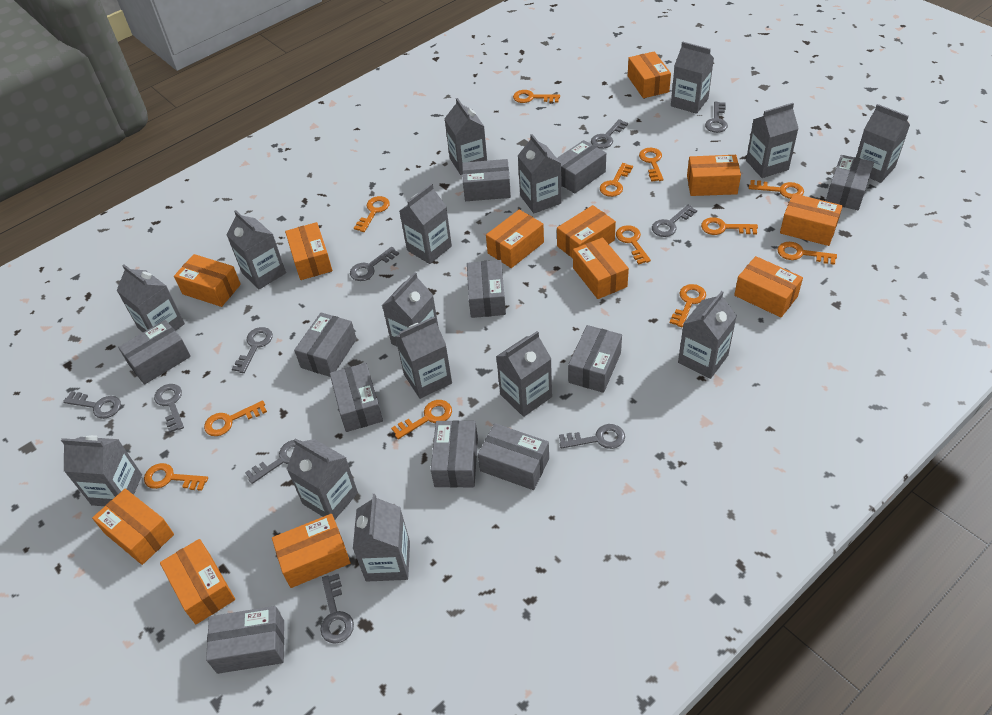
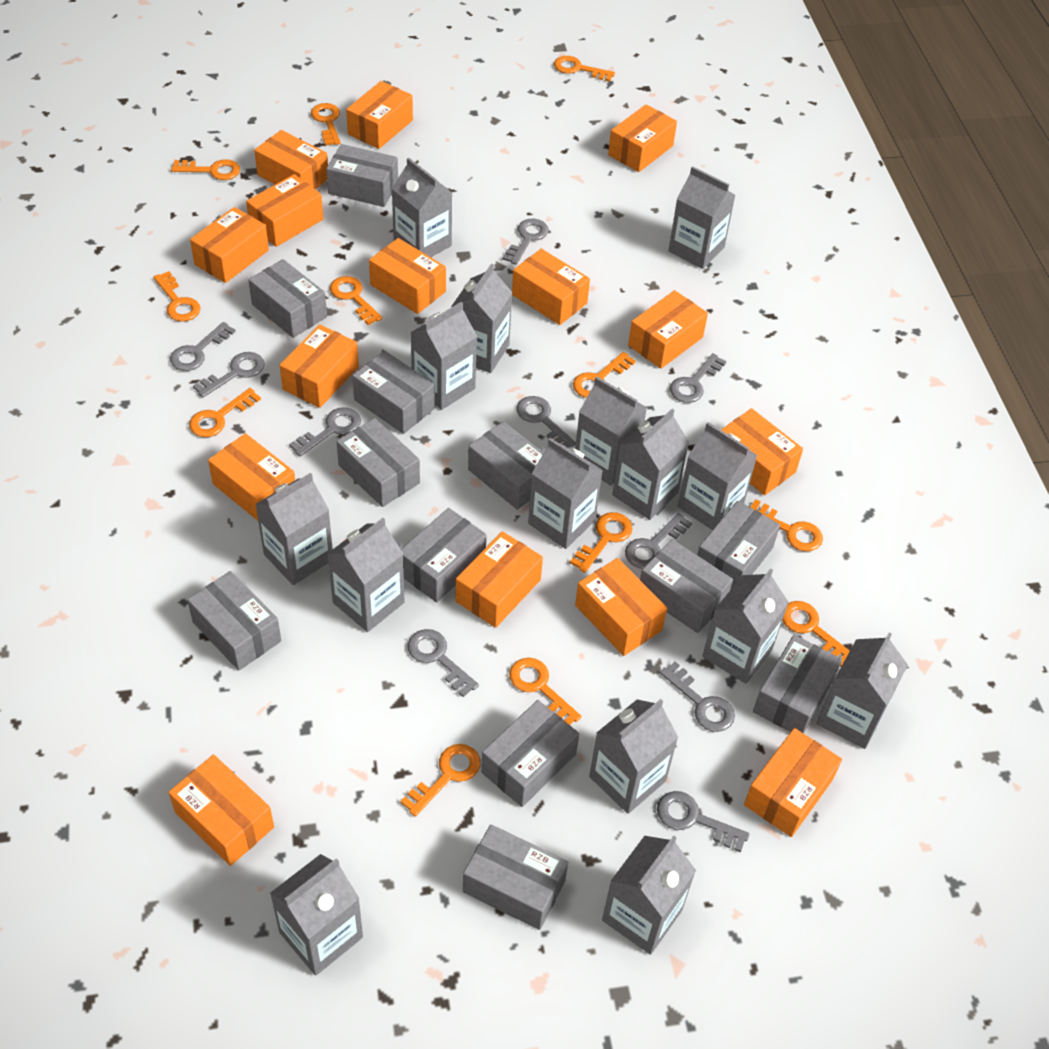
grey box: 11 -> 12
orange box: 12 -> 15

